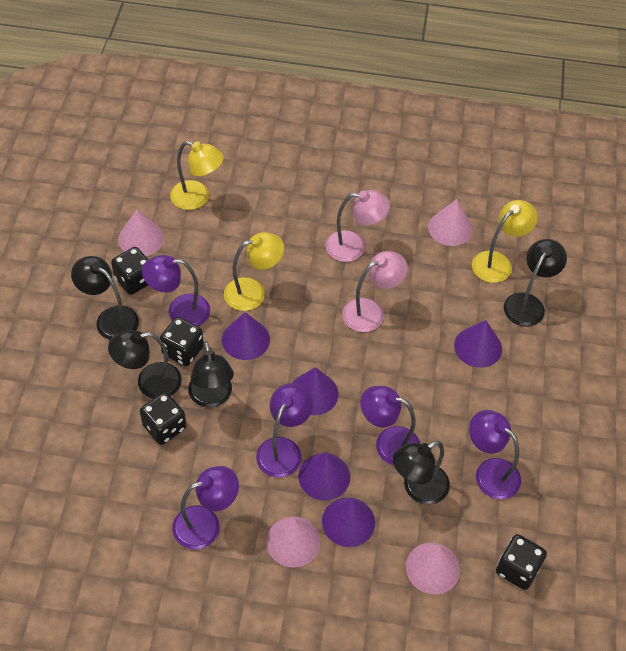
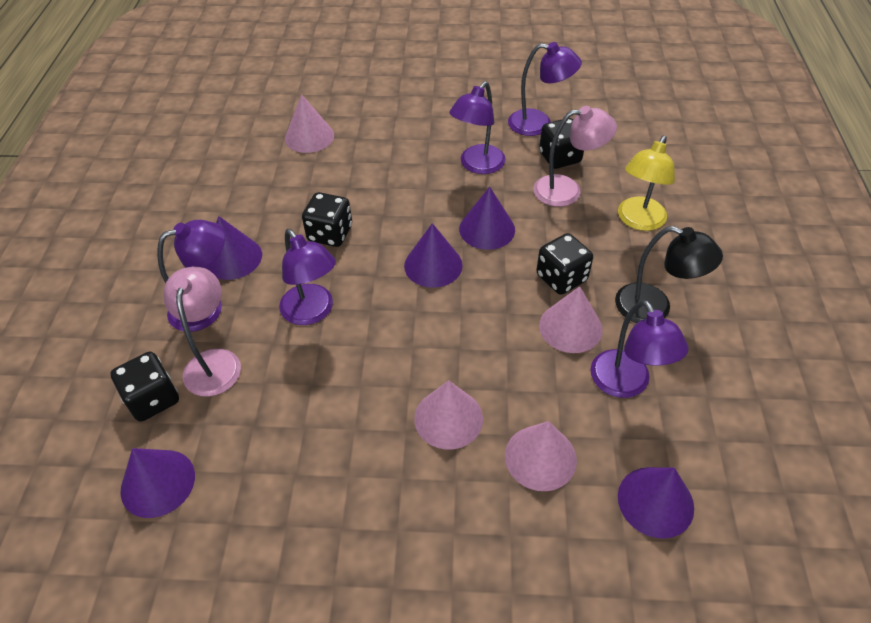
black lamp: 5 -> 1
yellow lamp: 3 -> 1

